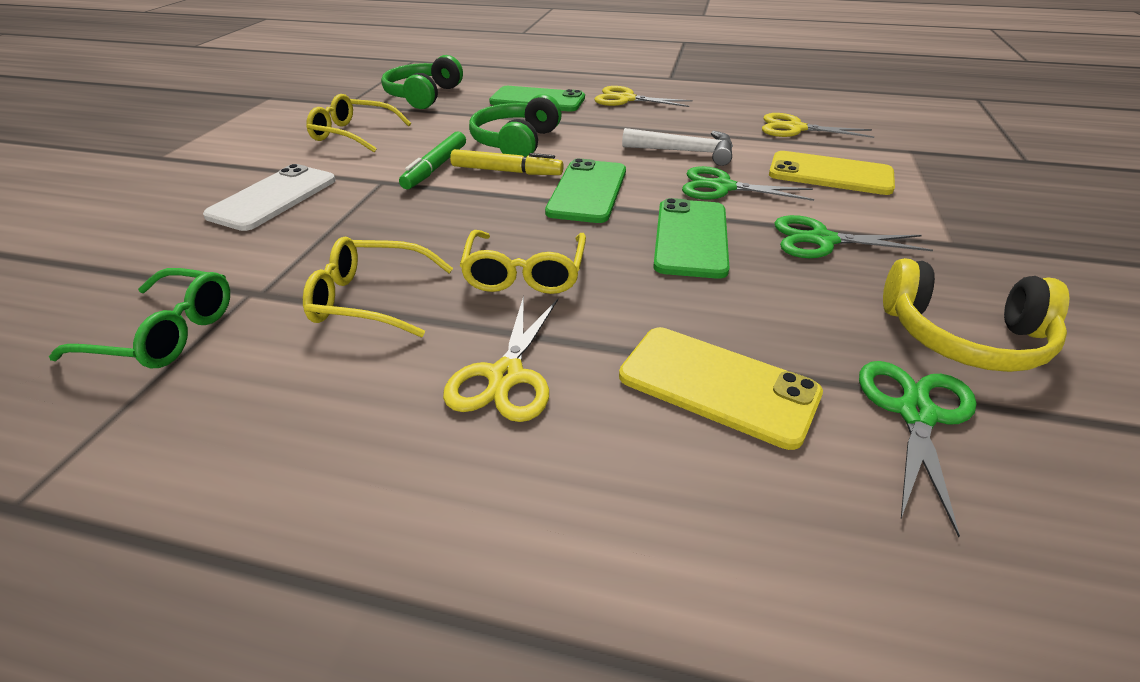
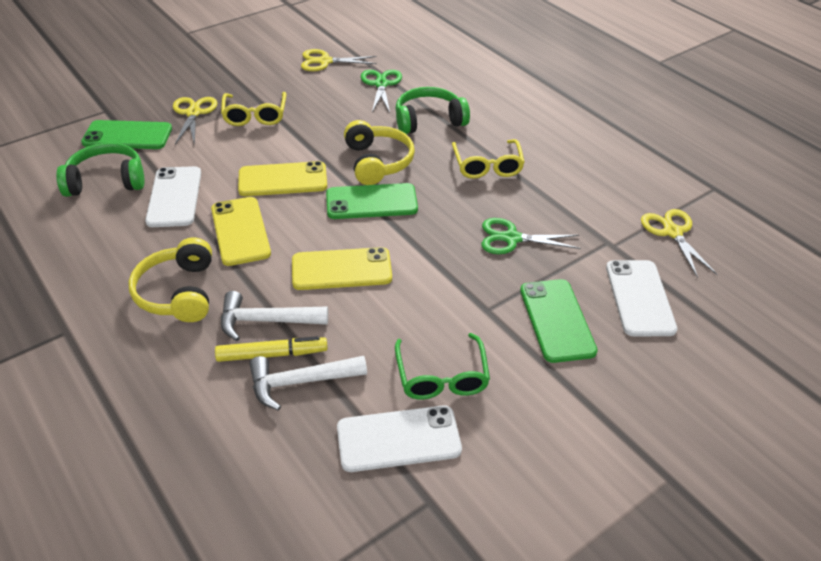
green marker: 1 -> 0
green scissors: 3 -> 2
white hammer: 1 -> 2
white phone: 1 -> 3
yellow glasses: 3 -> 2
yellow headphones: 1 -> 2
yellow phone: 2 -> 3

